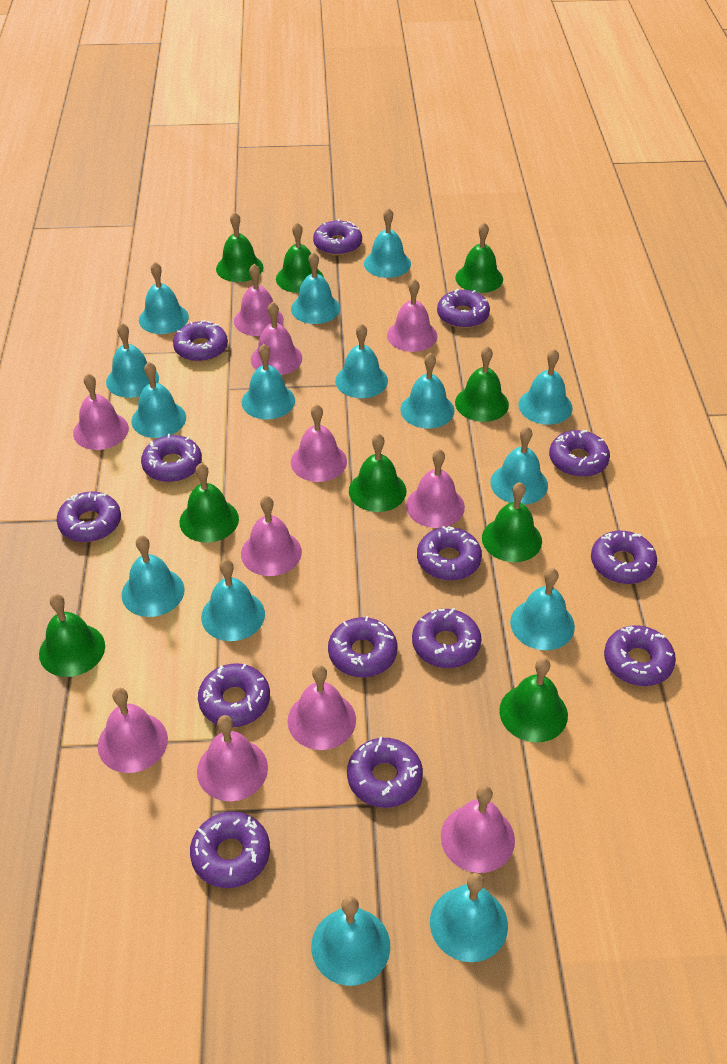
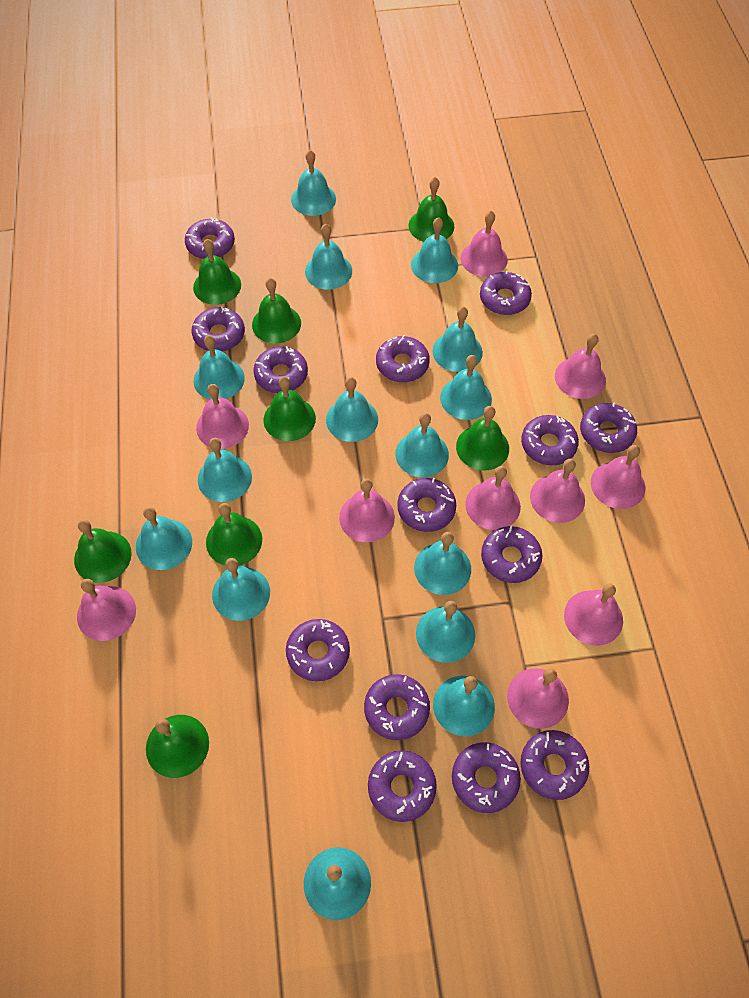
green bell: 9 -> 8
pink bell: 11 -> 10

